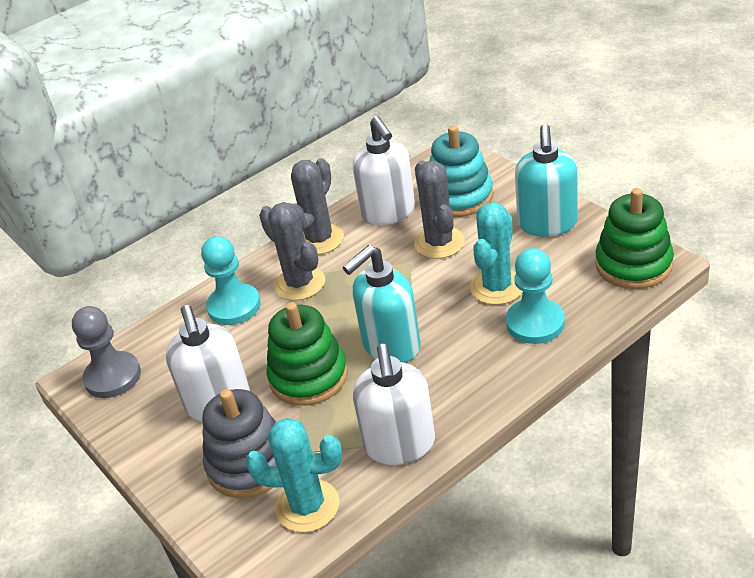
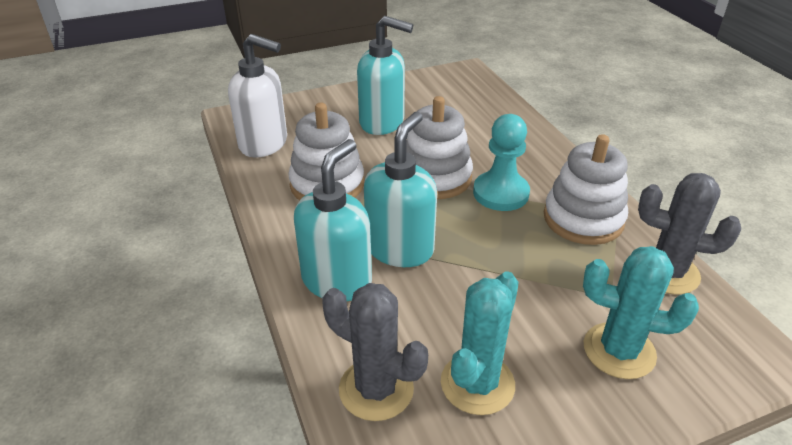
green stacking toy: 2 -> 0
grey cactus: 3 -> 2
grey pawn: 1 -> 0
grey stacking toy: 1 -> 0
turquoise pawn: 2 -> 1
turquoise soap dispenser: 2 -> 3
turquoise stacking toy: 1 -> 0
white soap dispenser: 3 -> 1
white stacking toy: 0 -> 3

